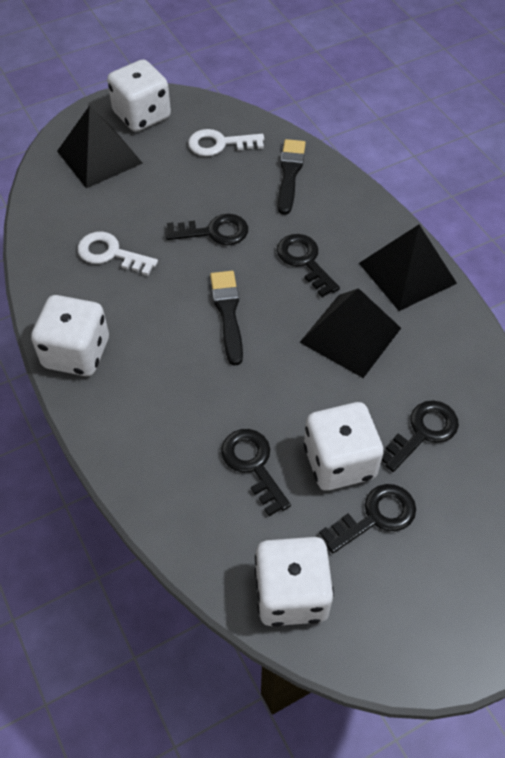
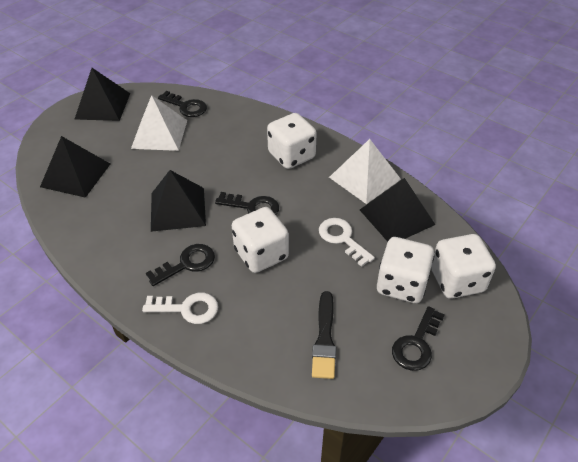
black brush: 2 -> 1
black key: 5 -> 4
black pyramid: 3 -> 4
white pyramid: 0 -> 2

